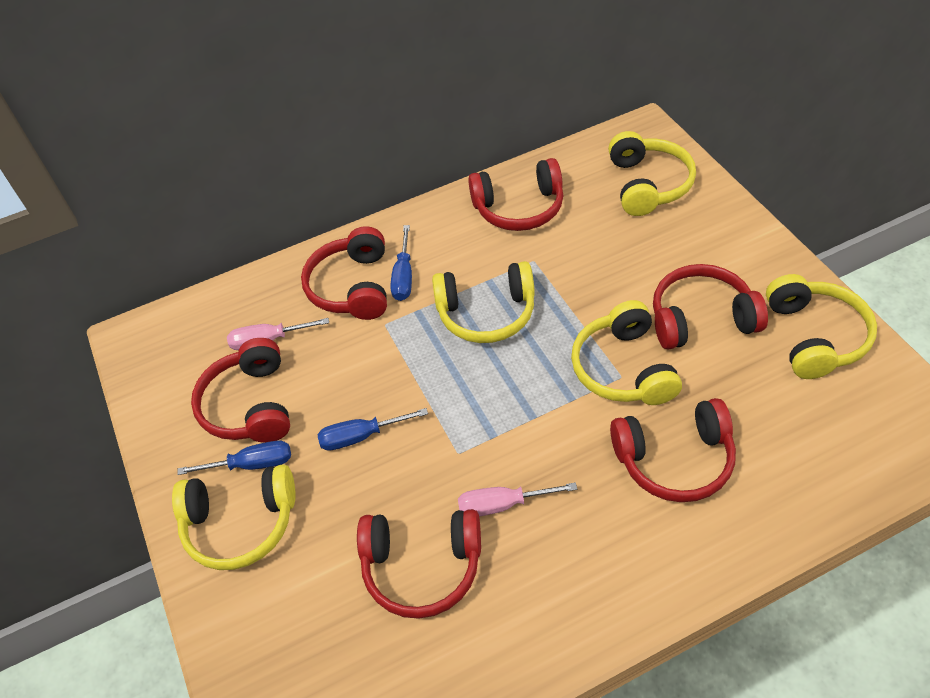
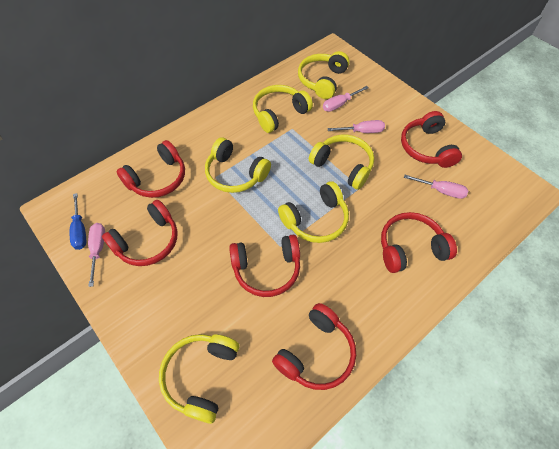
blue screwdriver: 3 -> 1
pink screwdriver: 2 -> 4
yellow headphones: 5 -> 6

